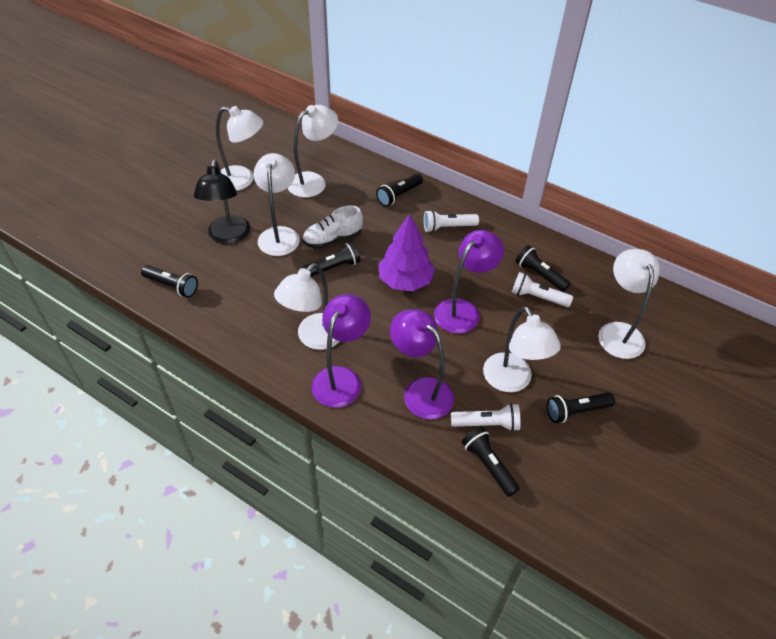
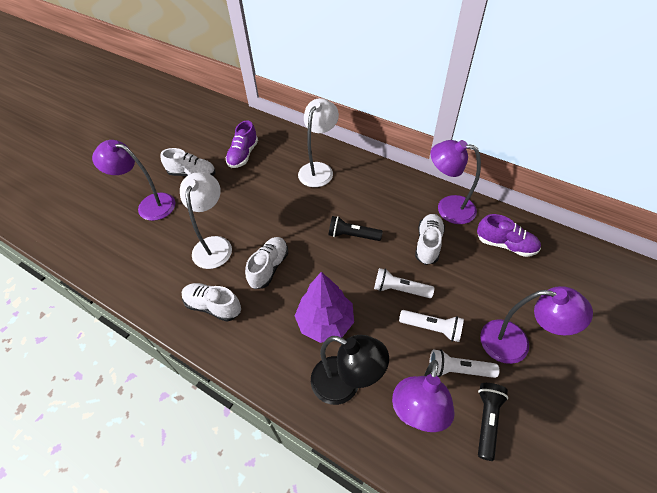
black flashlight: 6 -> 2
purple lamp: 3 -> 4
purple shoe: 0 -> 2
white lamp: 6 -> 2
white shoe: 1 -> 4

